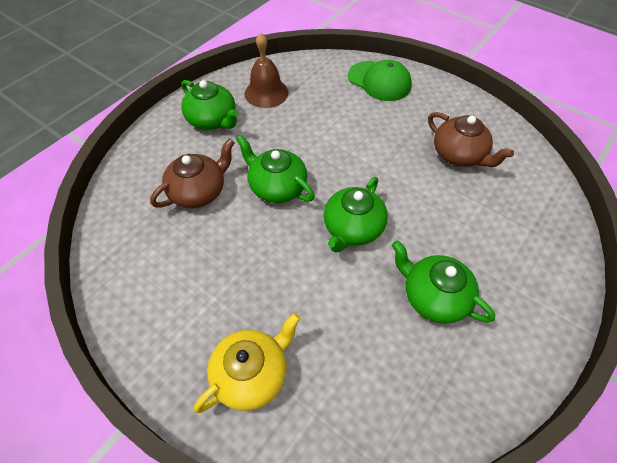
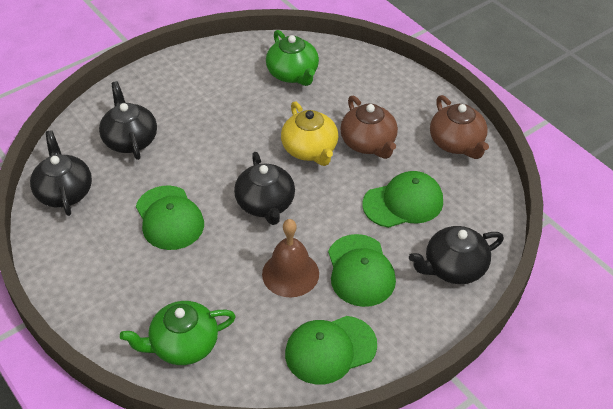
black teapot: 0 -> 4
green cap: 1 -> 4
green teapot: 4 -> 2

